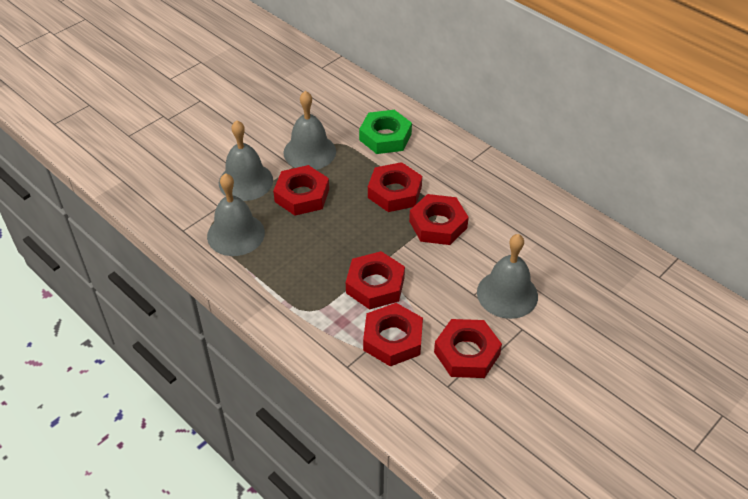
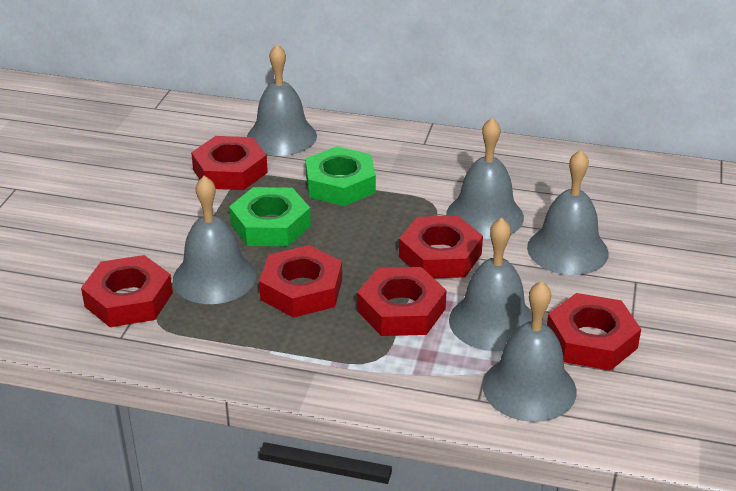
green nut: 1 -> 2
grey bell: 4 -> 6

